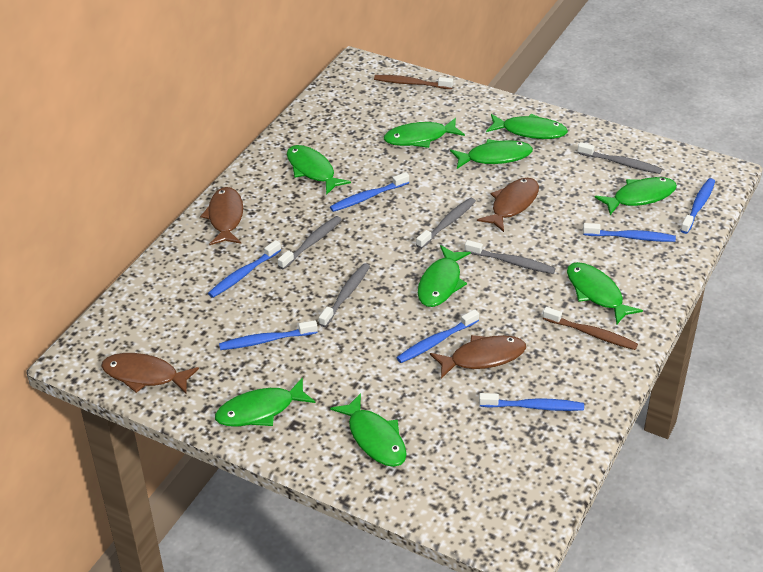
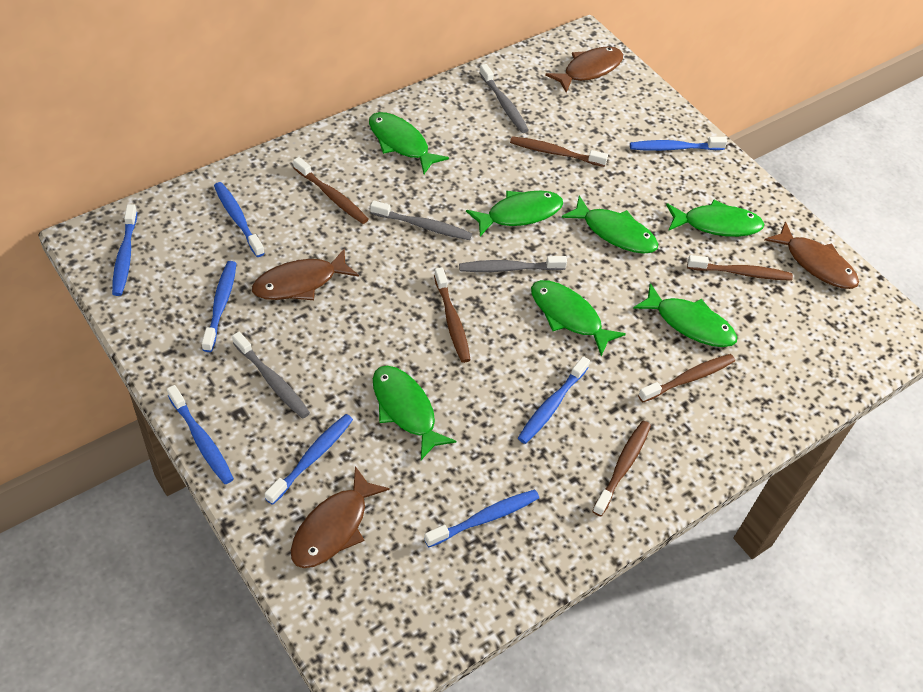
blue toothbrush: 7 -> 8
brown toothbrush: 2 -> 6
green fish: 9 -> 7
grey toothbrush: 5 -> 4

